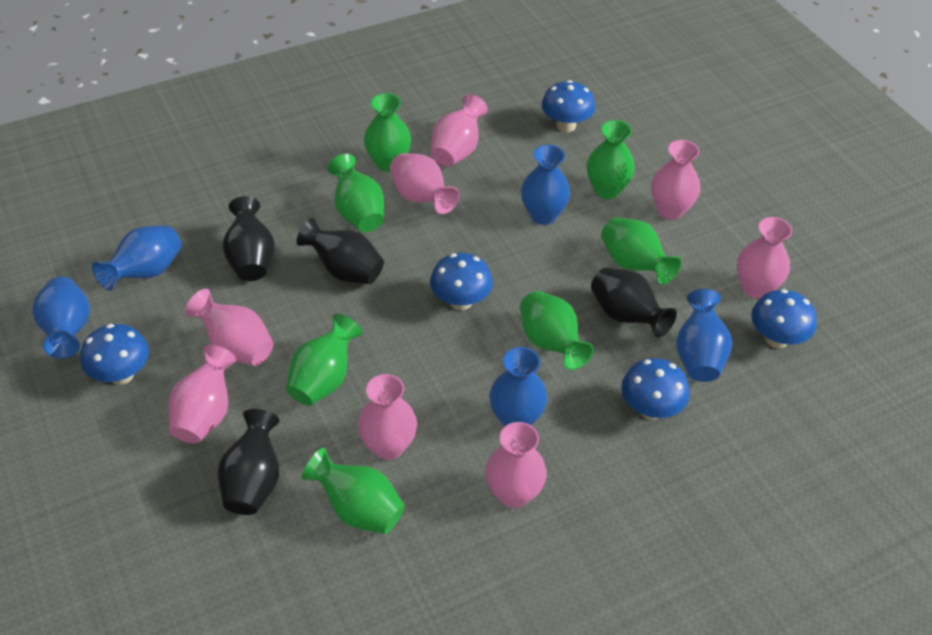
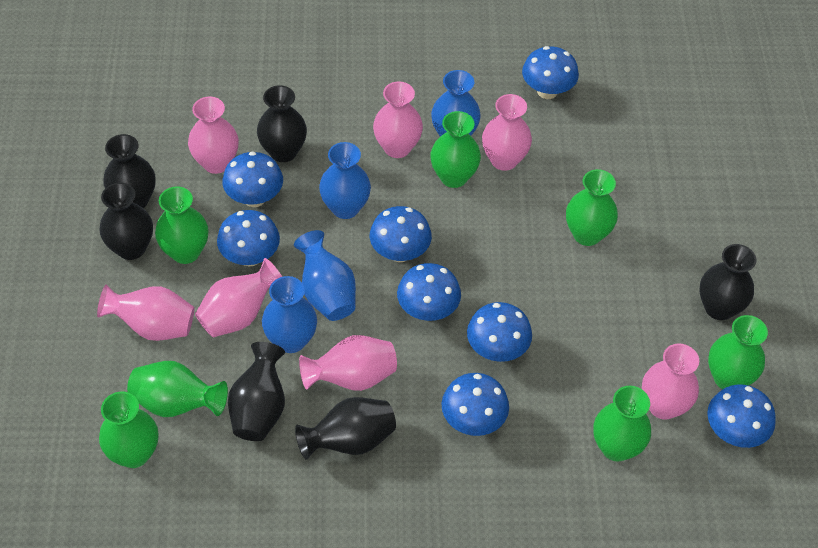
black vase: 4 -> 6
blue mushroom: 5 -> 8
blue vase: 5 -> 4
pink vase: 8 -> 7

